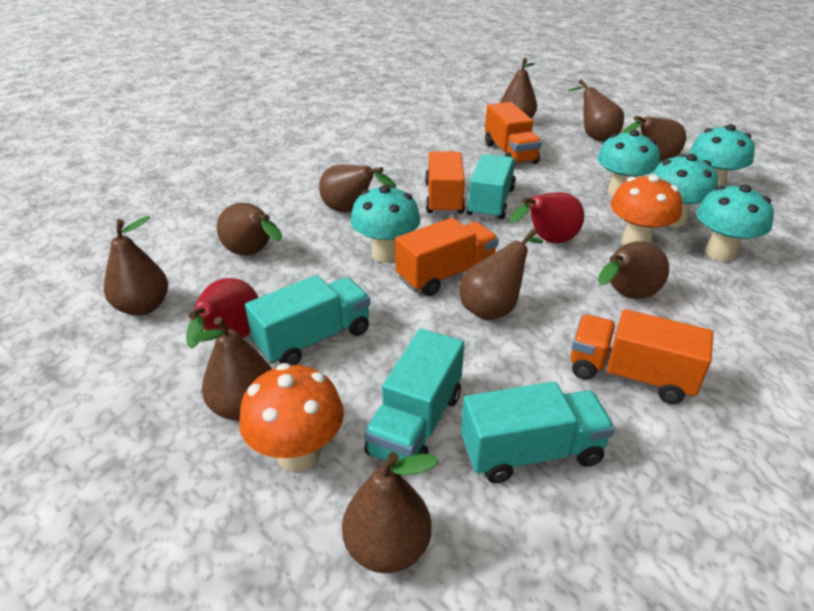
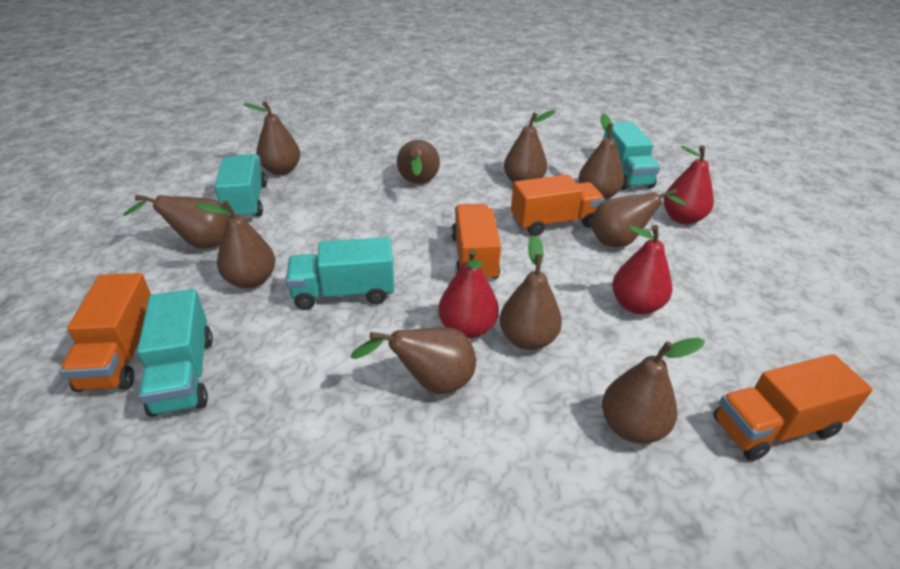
orange mushroom: 2 -> 0
red pear: 2 -> 3
turquoise mushroom: 5 -> 0

